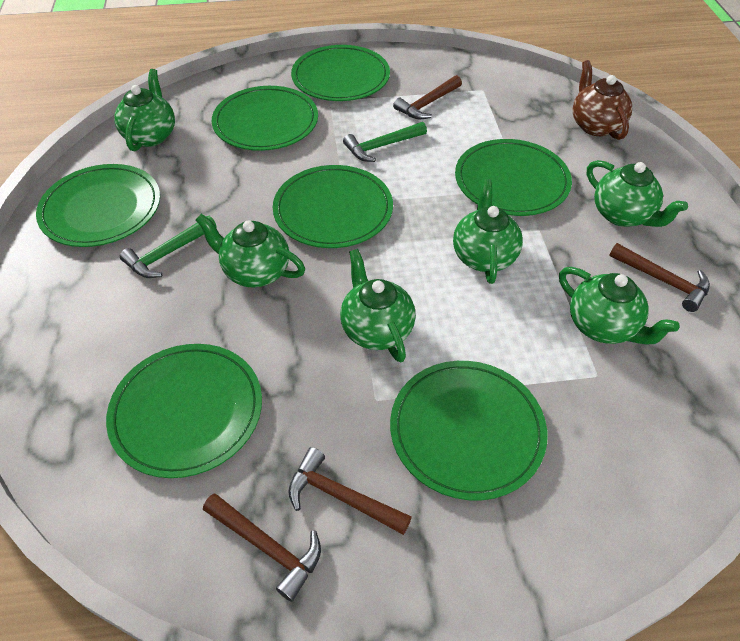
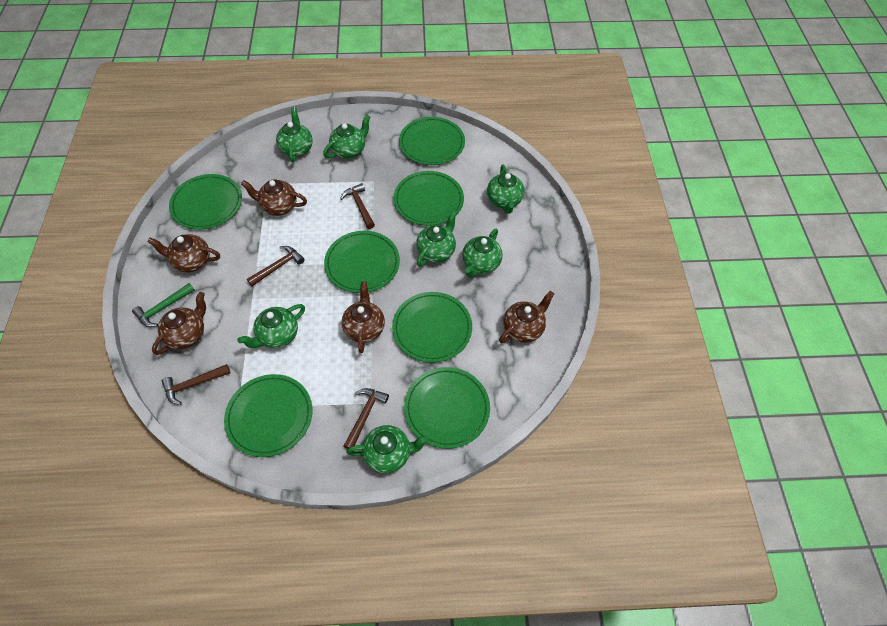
brown teapot: 1 -> 5
green hammer: 2 -> 1
green teapot: 6 -> 7

